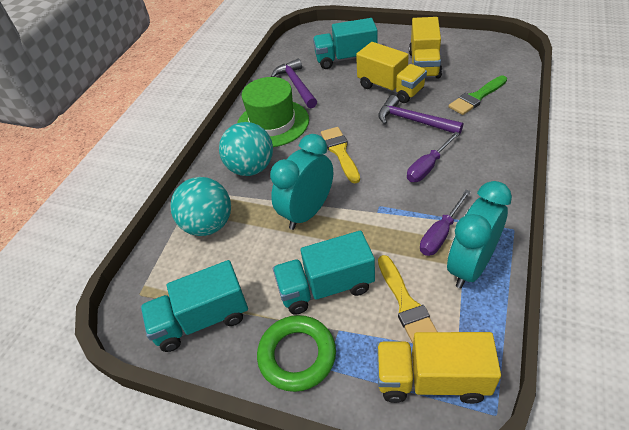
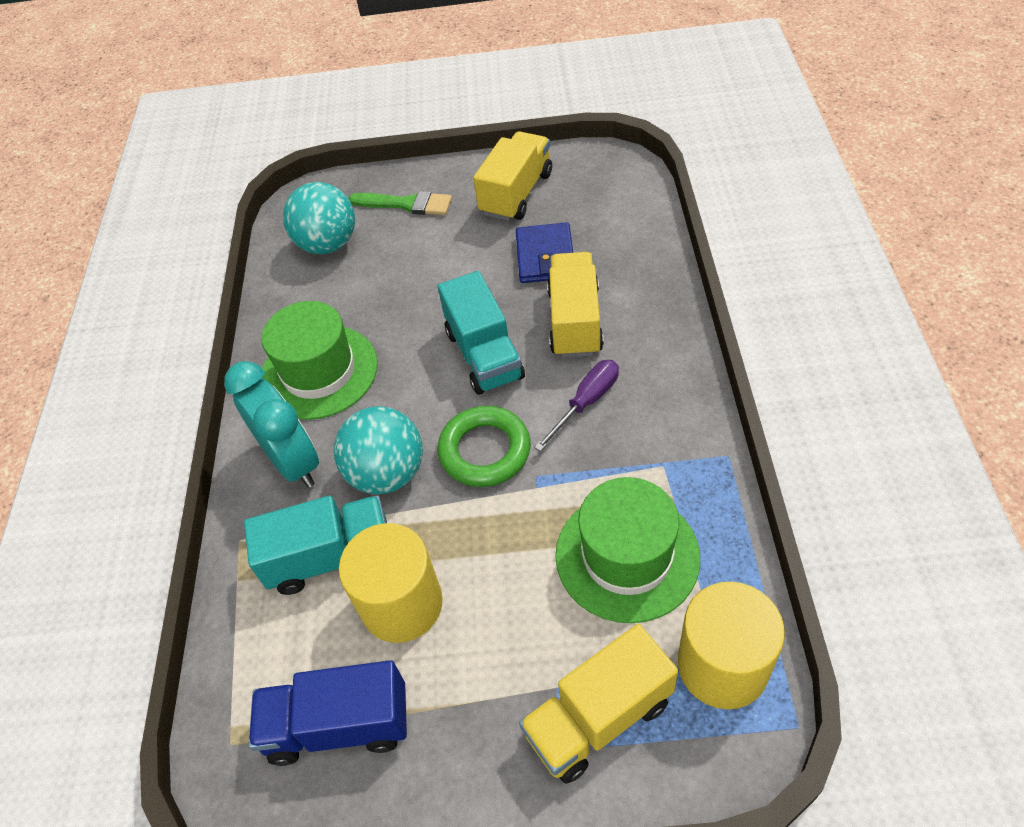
blue truck: 0 -> 1
blue wallet: 0 -> 1
green hat: 1 -> 2
purple hammer: 2 -> 0
purple screwdriver: 2 -> 1
turquoise clock: 2 -> 1
turquoise truck: 3 -> 2
yellow brush: 2 -> 0
yellow cylinder: 0 -> 2

